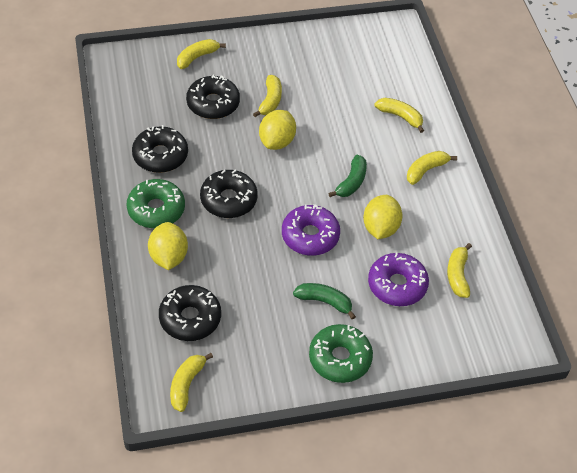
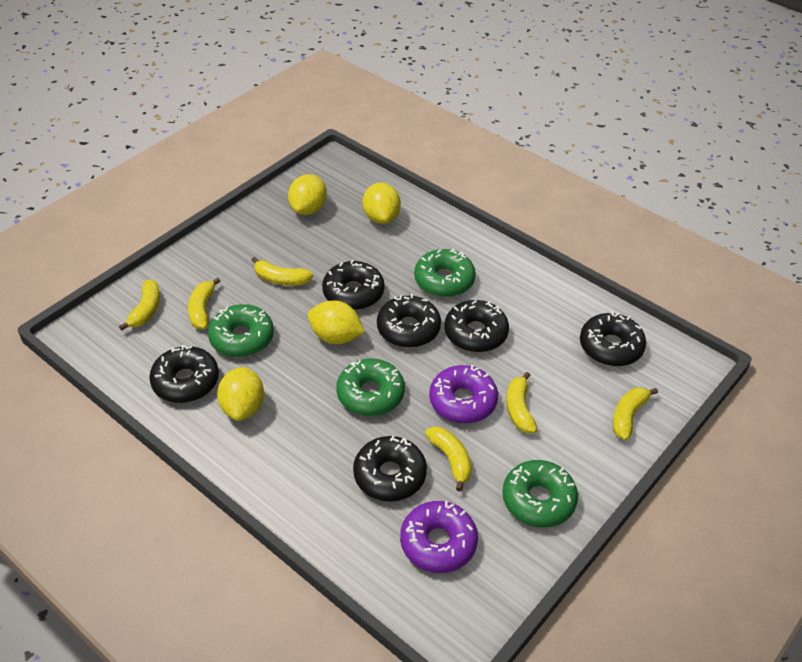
black donut: 4 -> 6
green banana: 2 -> 0
green donut: 2 -> 4
yellow lemon: 3 -> 4

